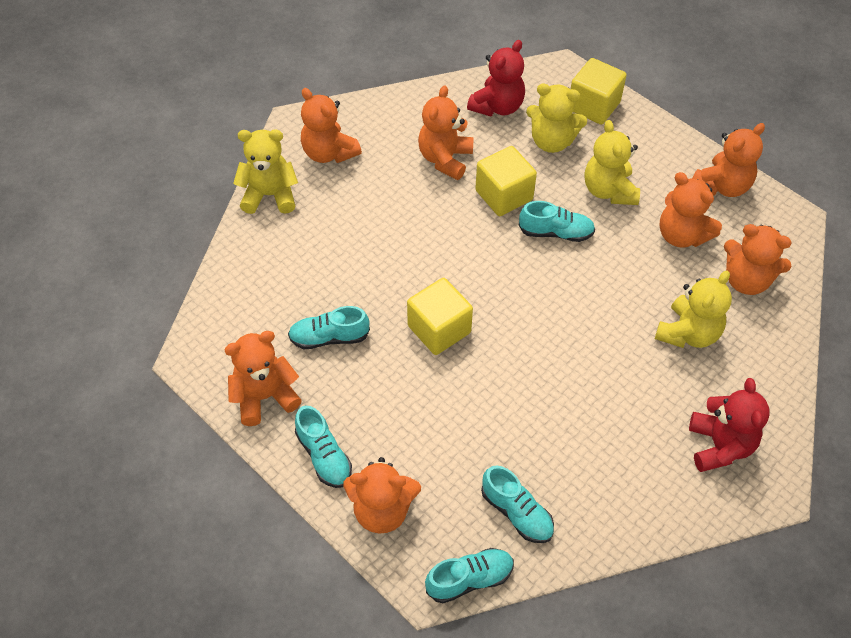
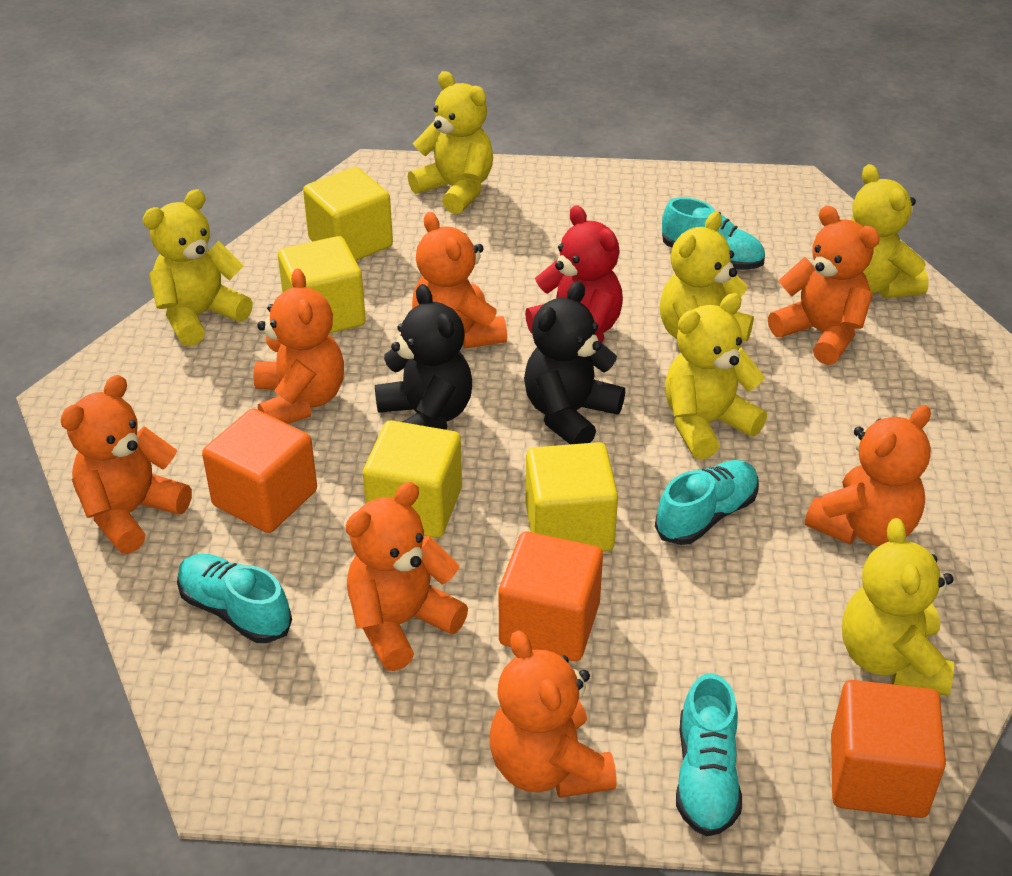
black teddy bear: 0 -> 2
orange cube: 0 -> 3
red teddy bear: 2 -> 1
turquoise shoe: 5 -> 4
yellow cube: 3 -> 4
yellow teddy bear: 4 -> 6

